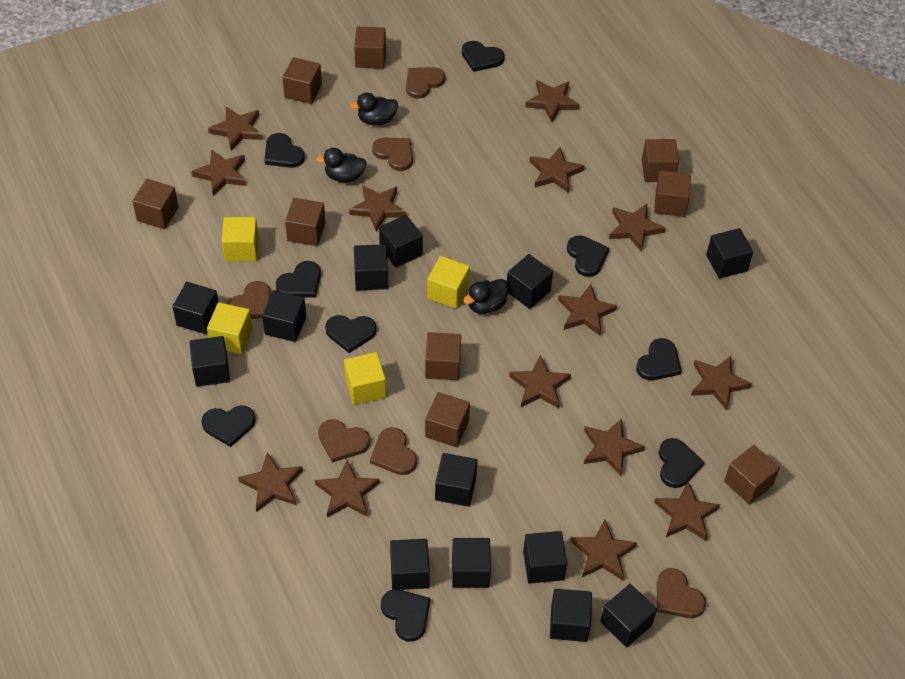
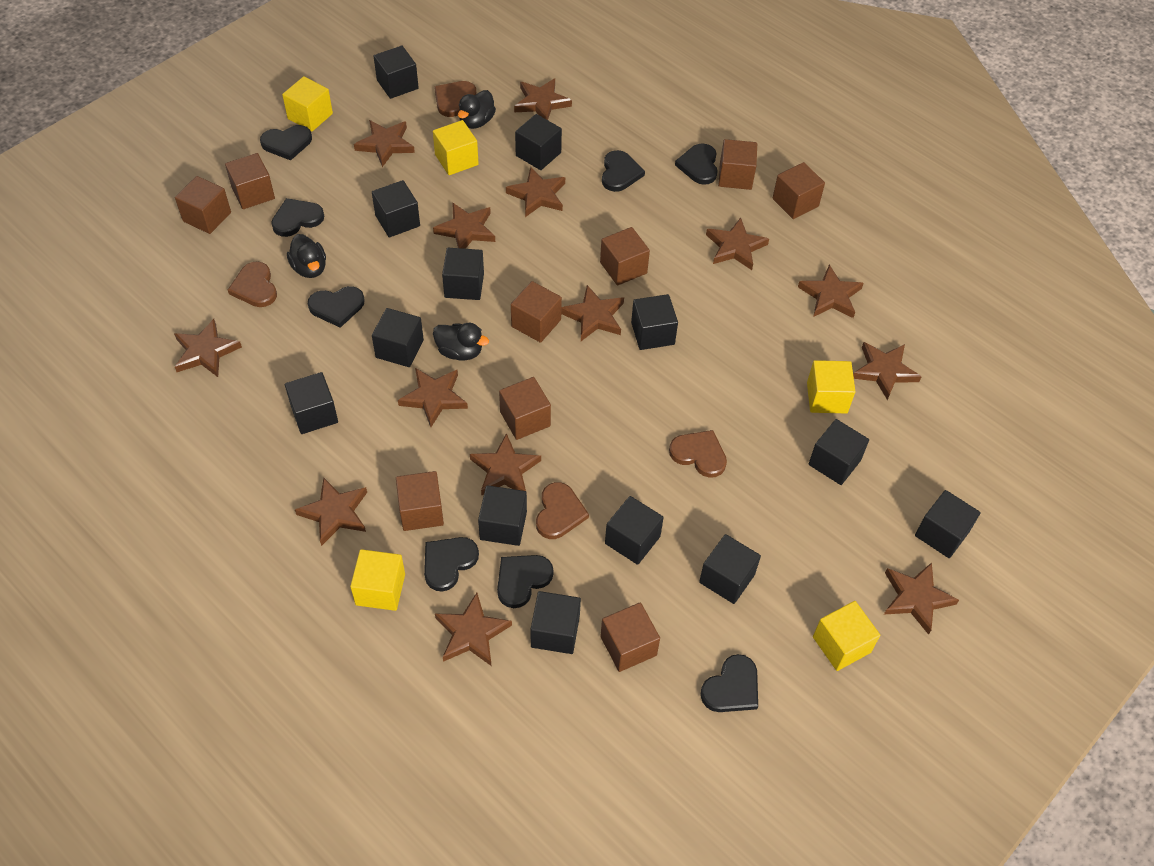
black heart: 9 -> 8
brown heart: 6 -> 4
yellow cube: 4 -> 5

